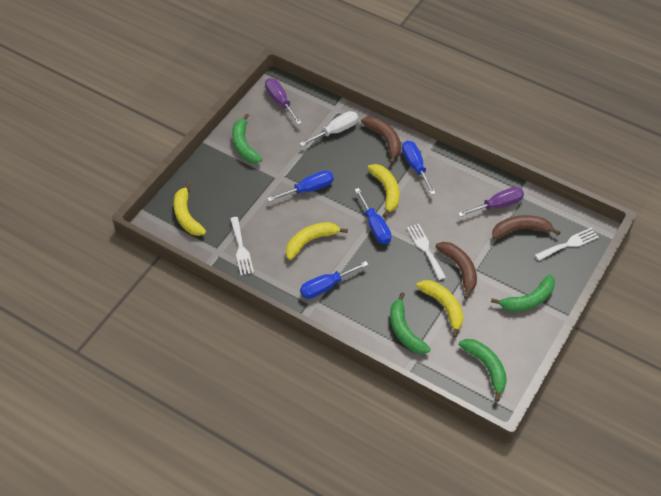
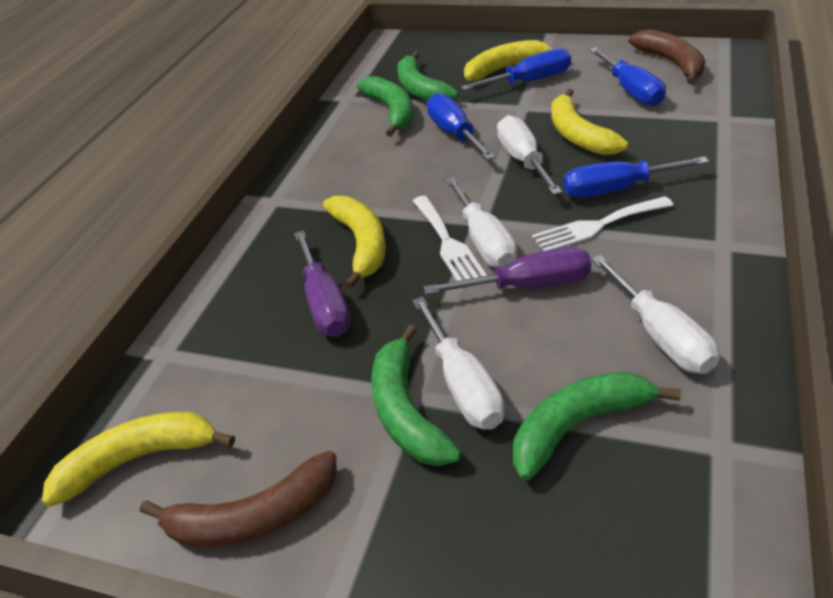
brown banana: 3 -> 2
white fork: 3 -> 2
white screwdriver: 1 -> 4

